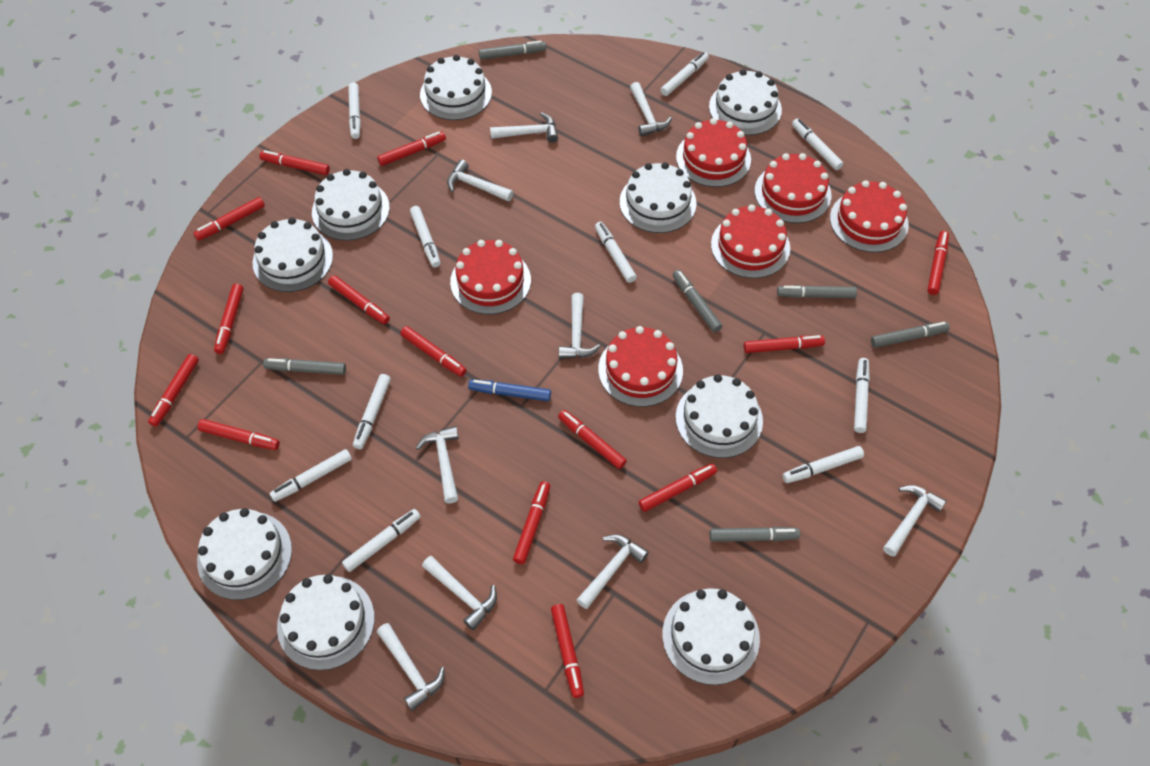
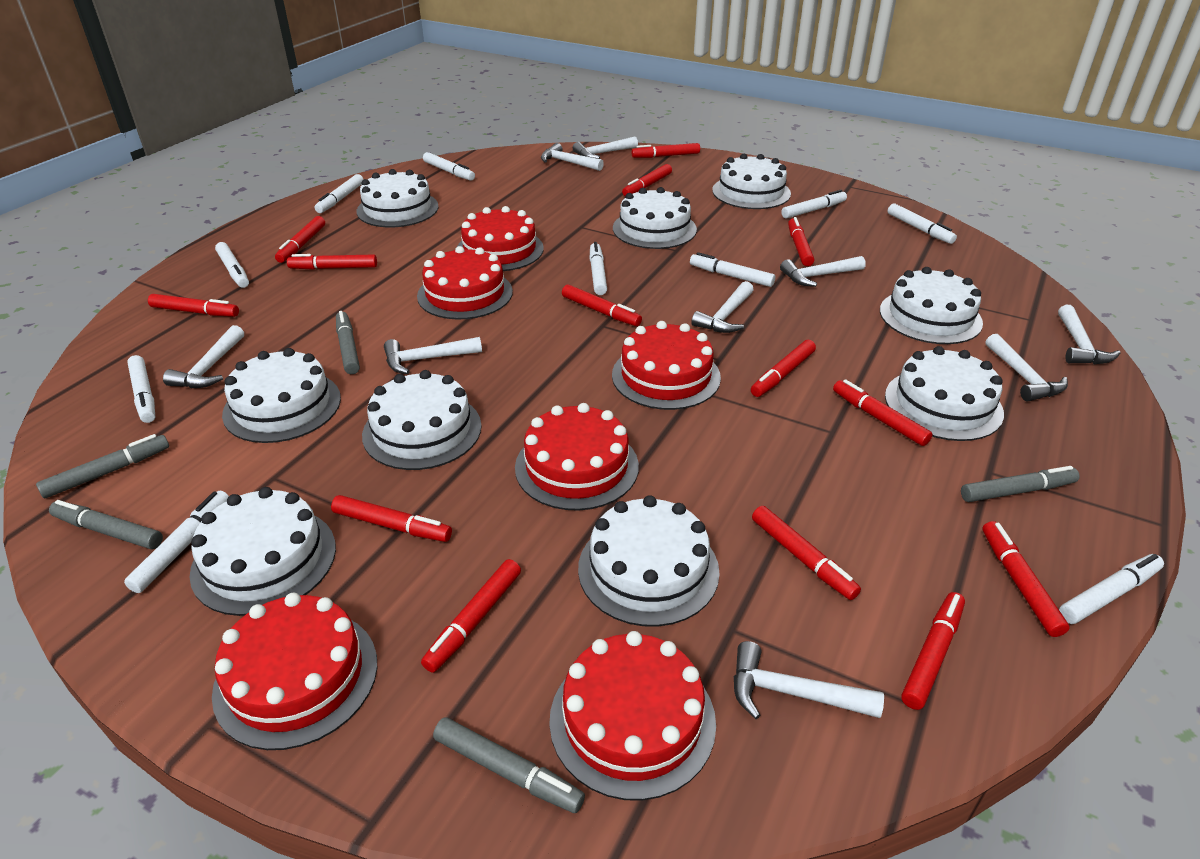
blue marker: 1 -> 0
grey marker: 6 -> 5

